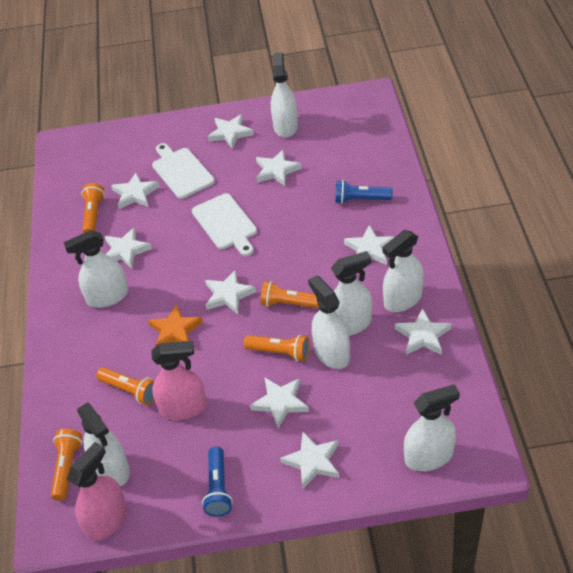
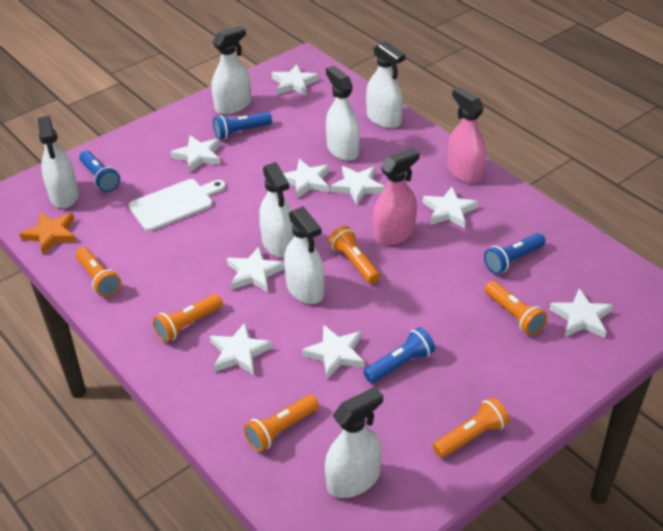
blue flashlight: 2 -> 4
orange flashlight: 5 -> 6
white cutting board: 2 -> 1

